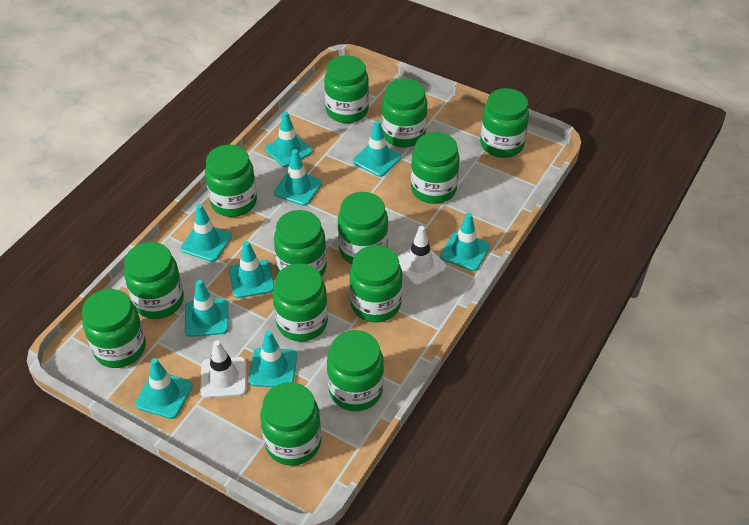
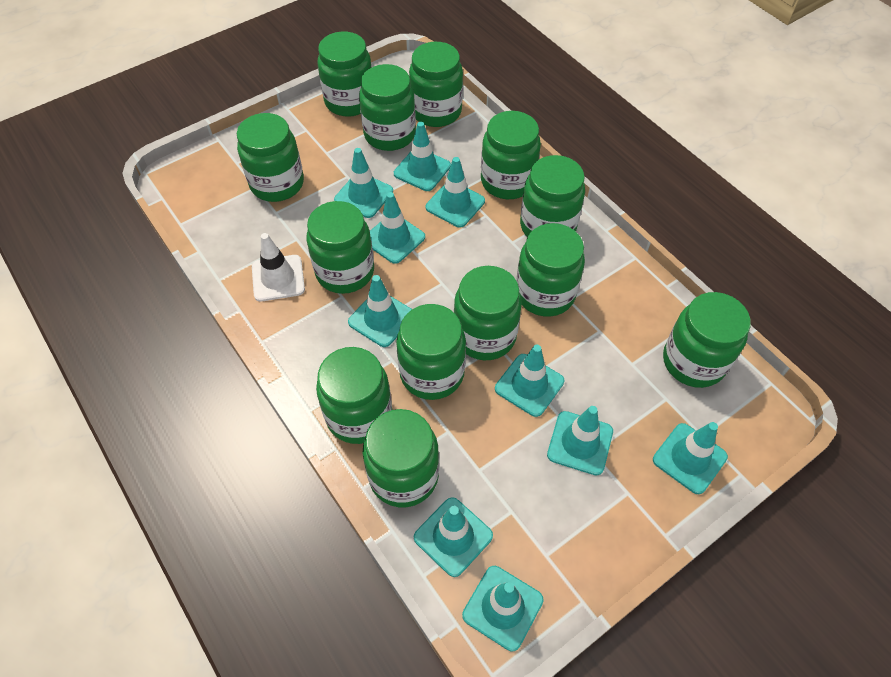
turquoise traffic cone: 9 -> 10
white traffic cone: 2 -> 1

